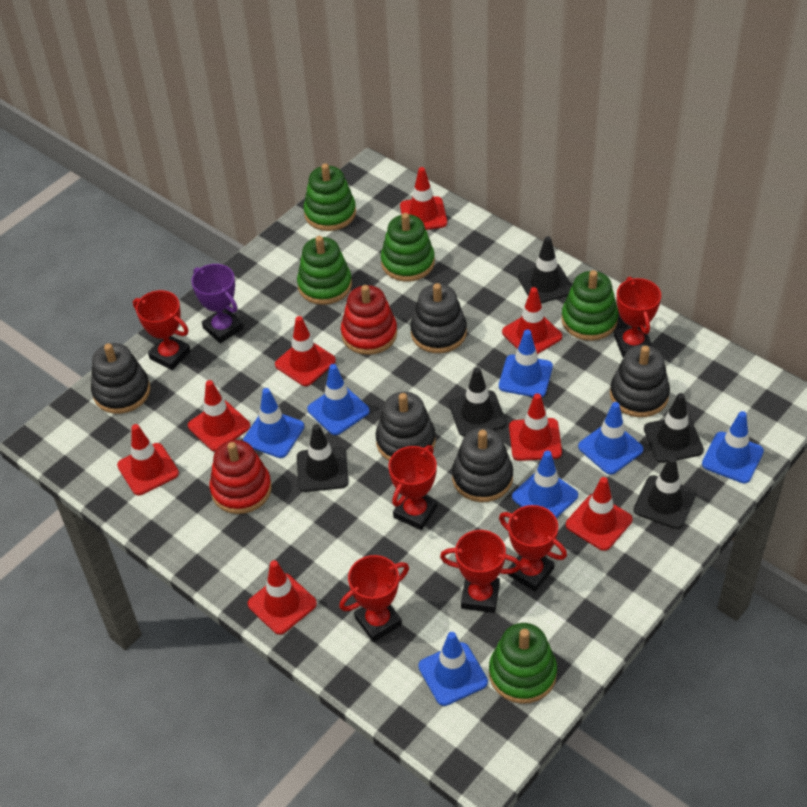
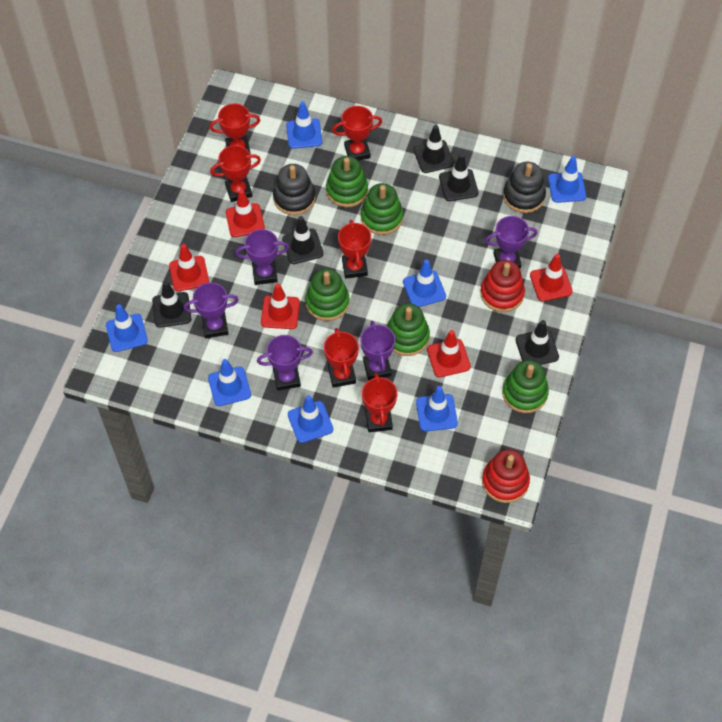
black stacking toy: 5 -> 2
purple trophy: 1 -> 5
red traffic cone: 8 -> 5

